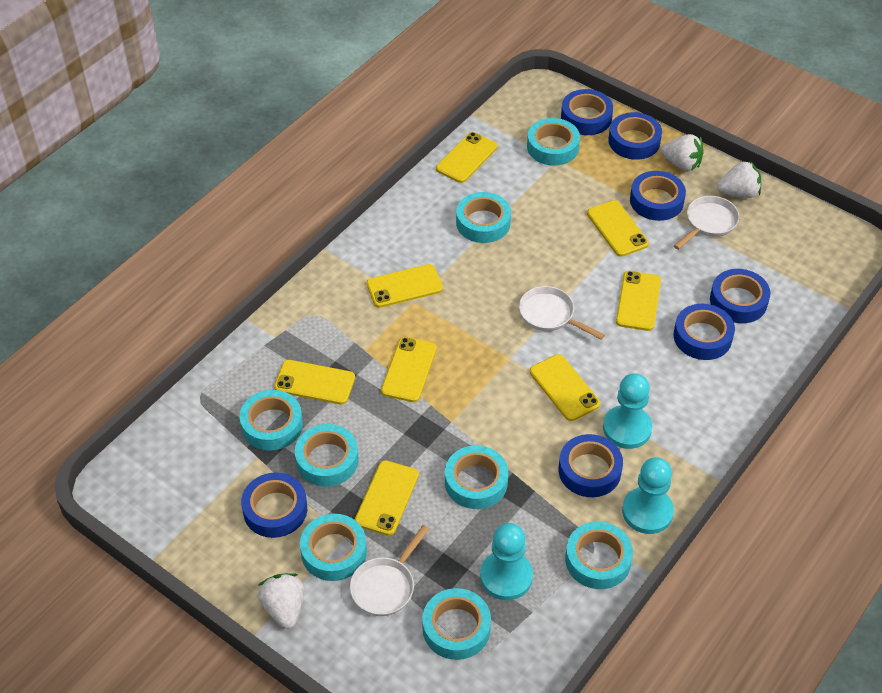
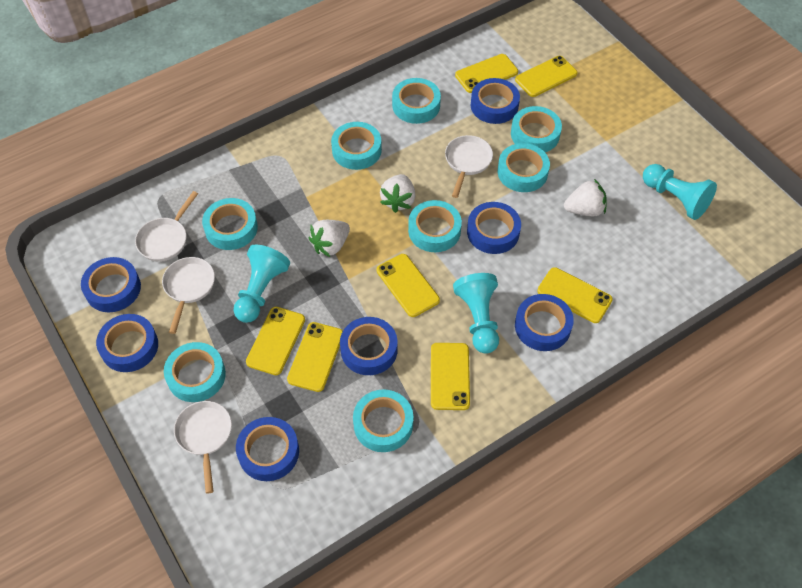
white pan: 3 -> 4
yellow phone: 8 -> 7

